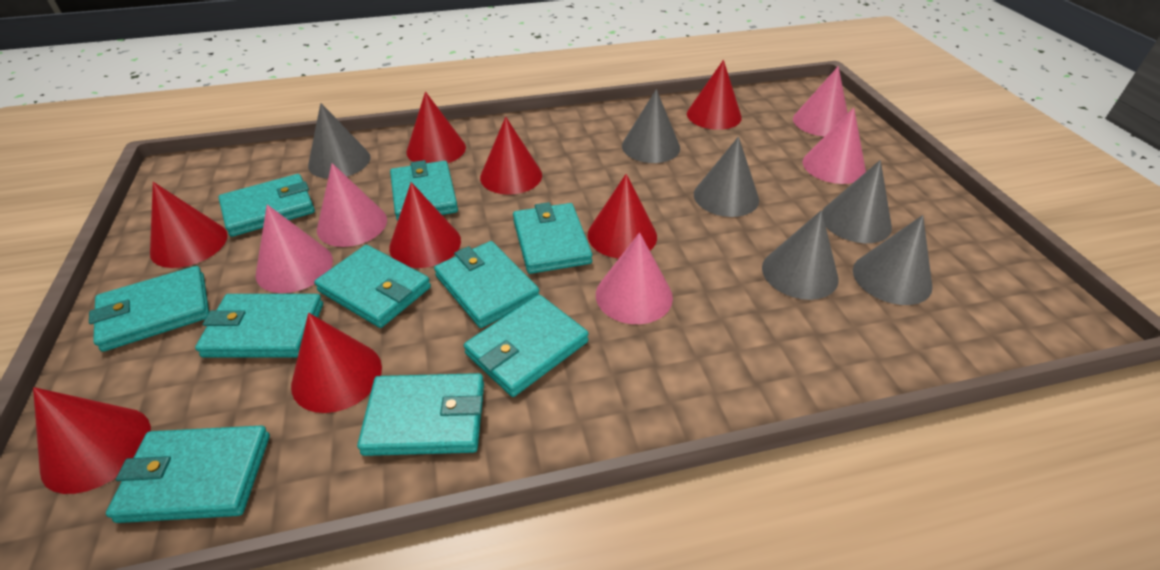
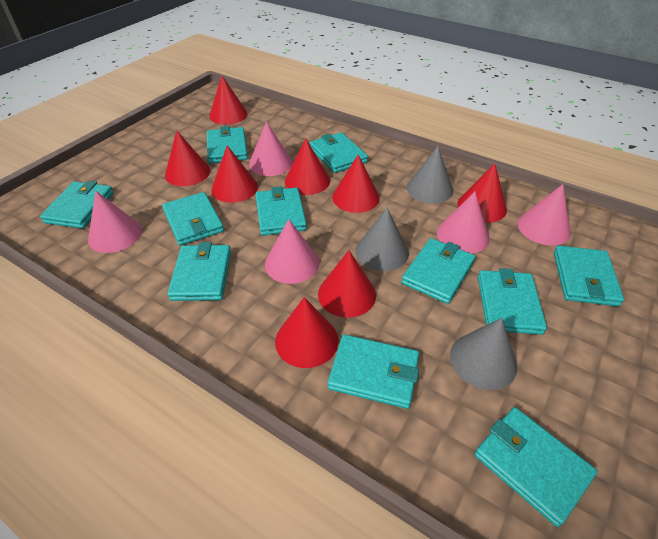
grey cone: 6 -> 3
turquoise wallet: 10 -> 11

